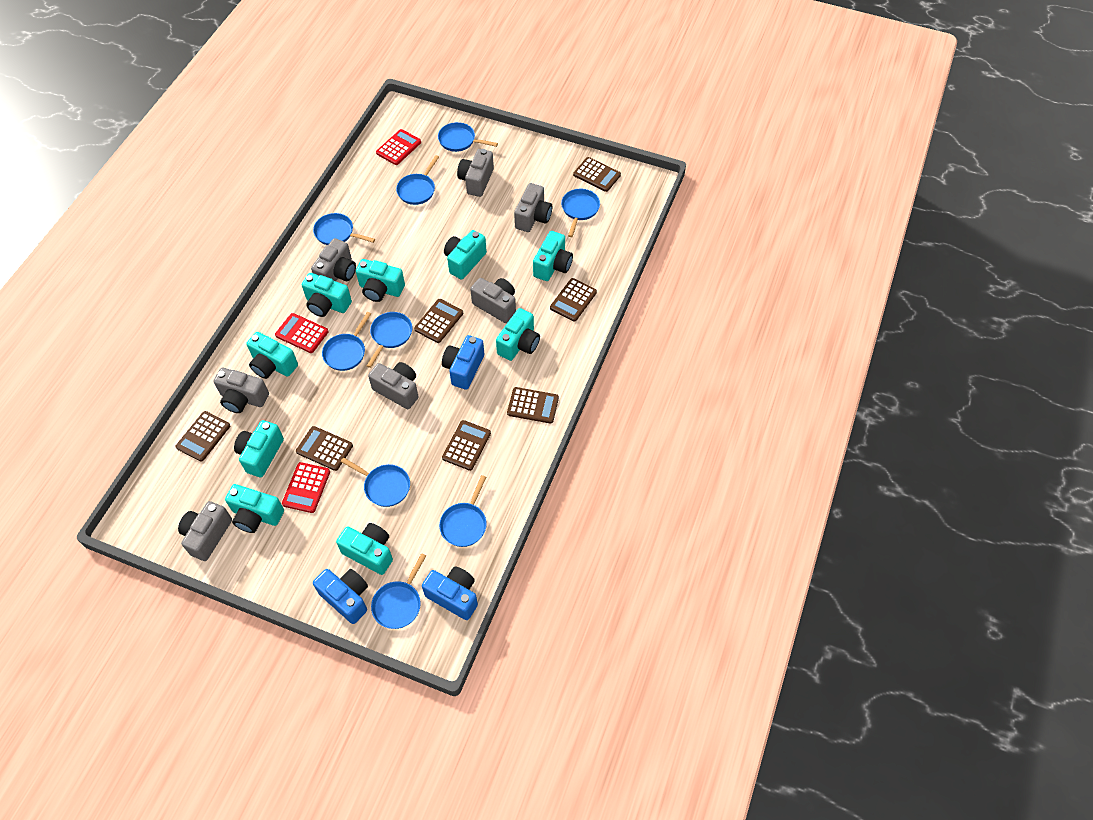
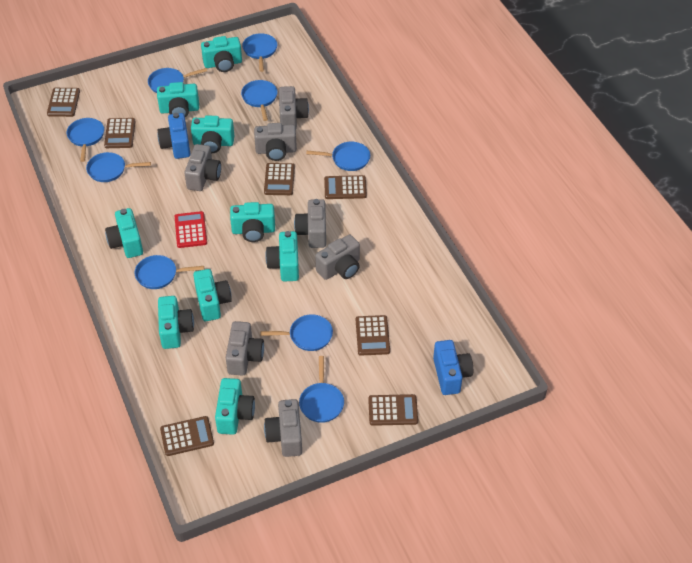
blue camera: 3 -> 2
red calculator: 3 -> 1

